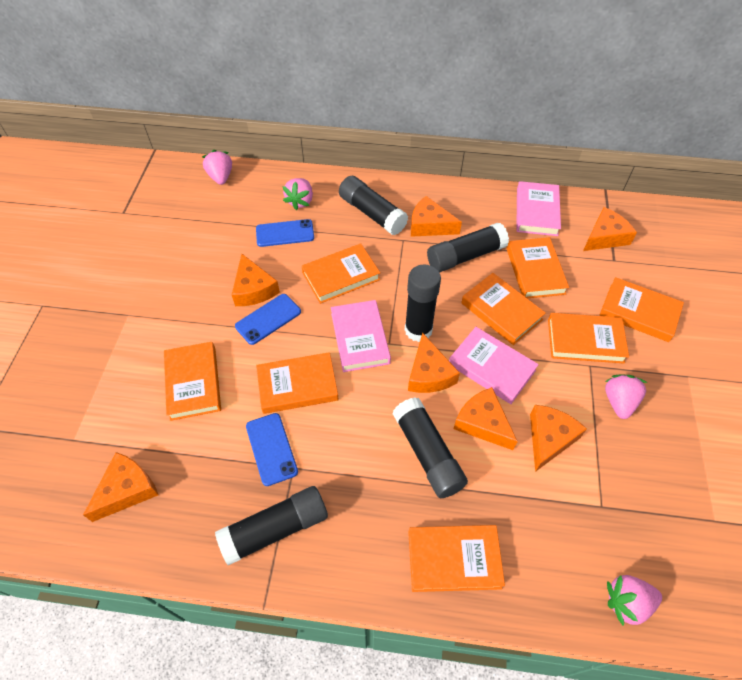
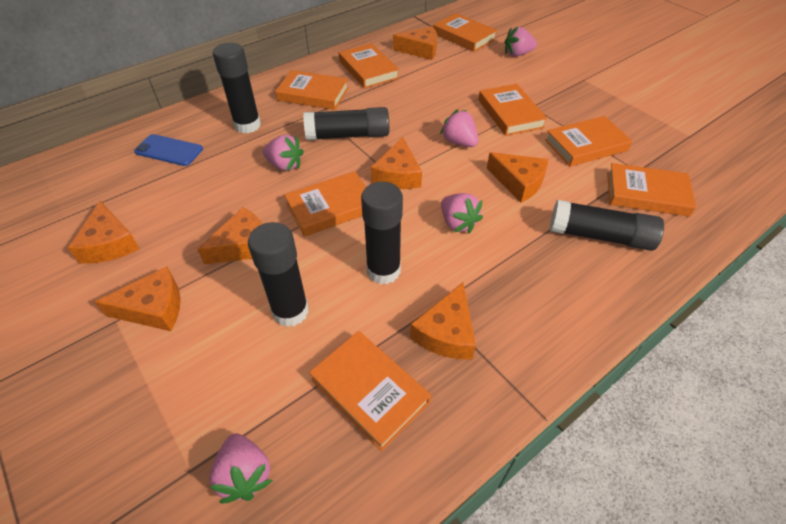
blue phone: 3 -> 1
pink book: 3 -> 0
pink strawberry: 4 -> 5

